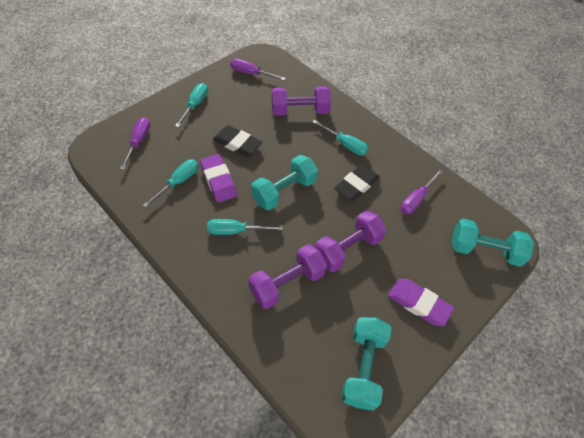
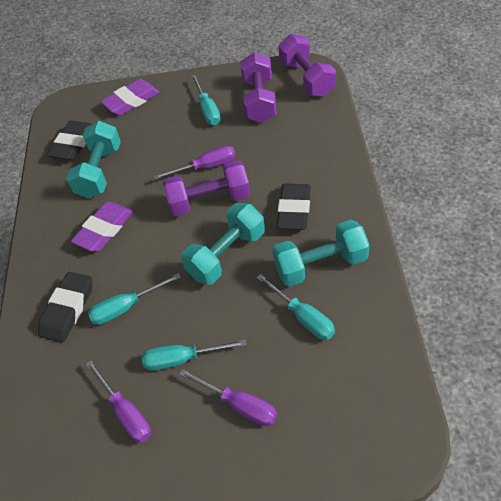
black eraser: 2 -> 3

